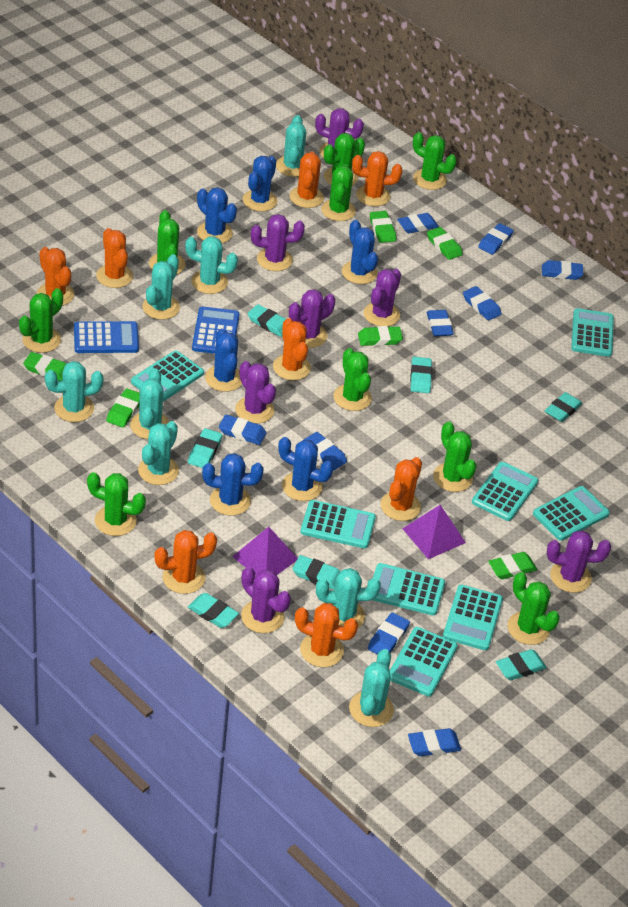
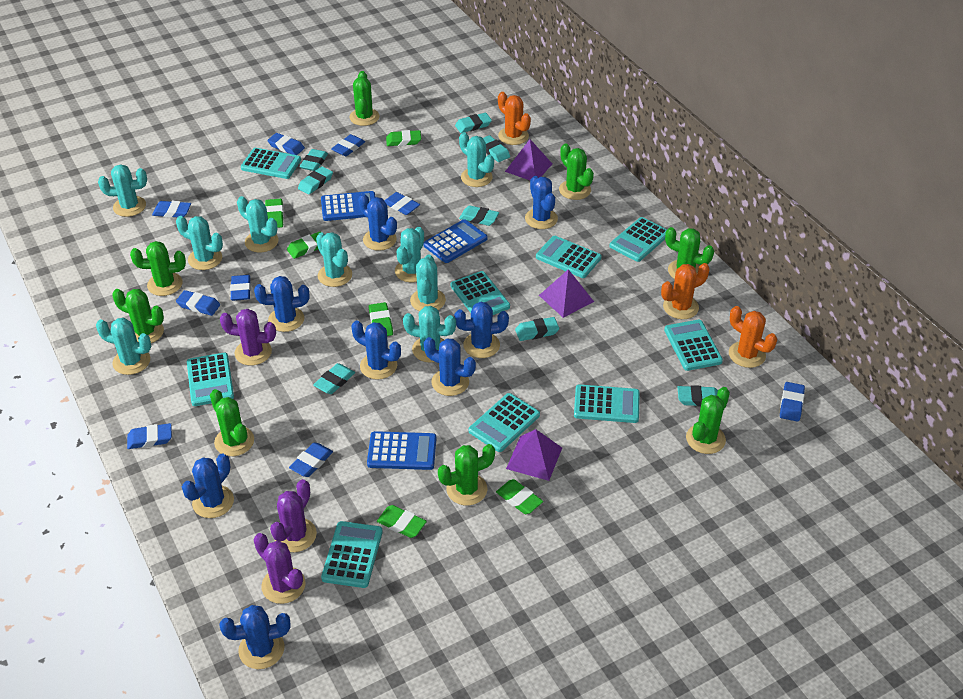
blue cactus: 6 -> 8
blue calculator: 2 -> 3
green cactus: 9 -> 8
orange cactus: 8 -> 3
purple cactus: 7 -> 3
purple pyramid: 2 -> 3
turquoise cactus: 8 -> 9
turquoise calculator: 8 -> 9
turquoise eraser: 7 -> 8

